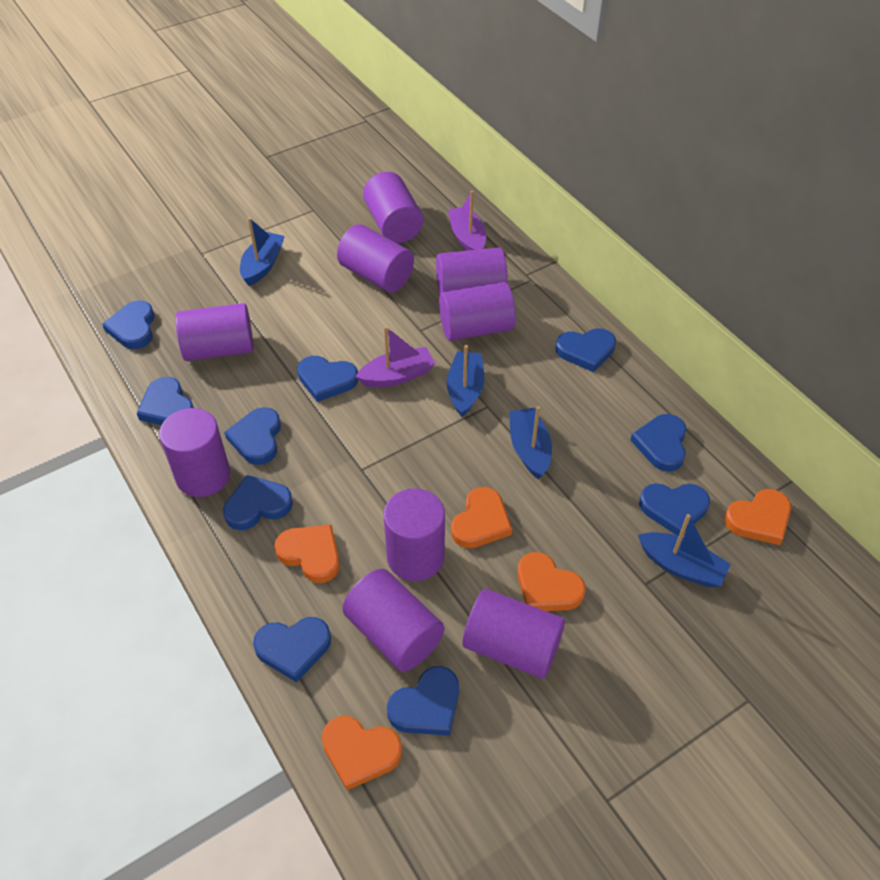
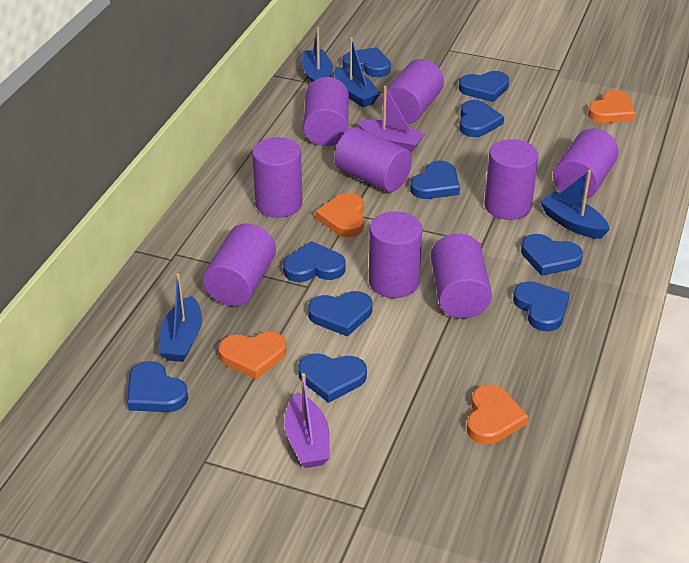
orange heart: 5 -> 4

